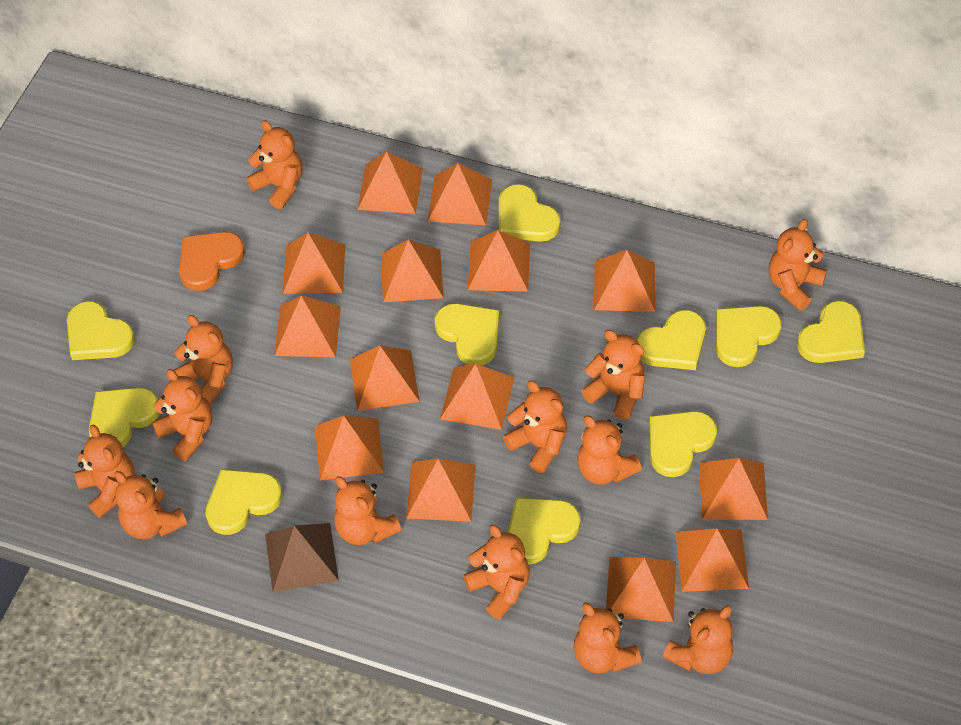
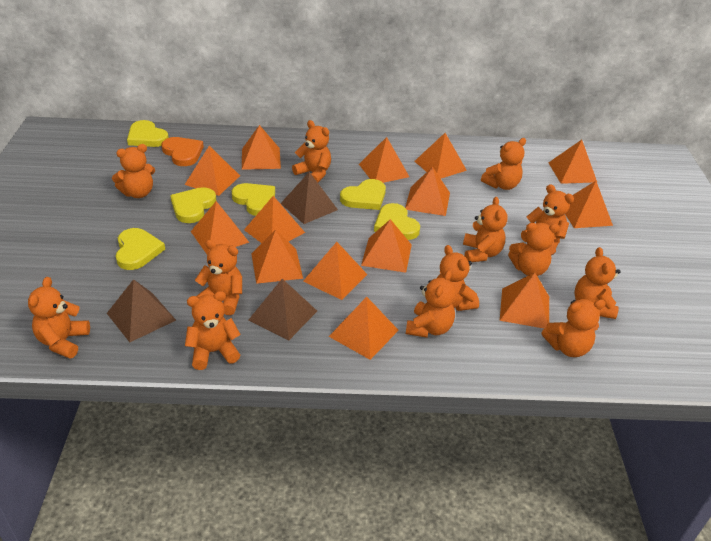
brown pyramid: 1 -> 3
yellow heart: 10 -> 6

